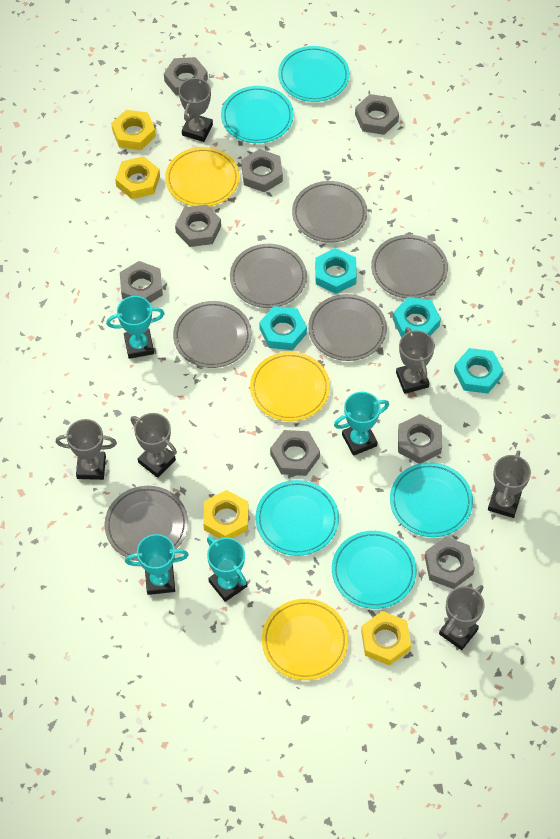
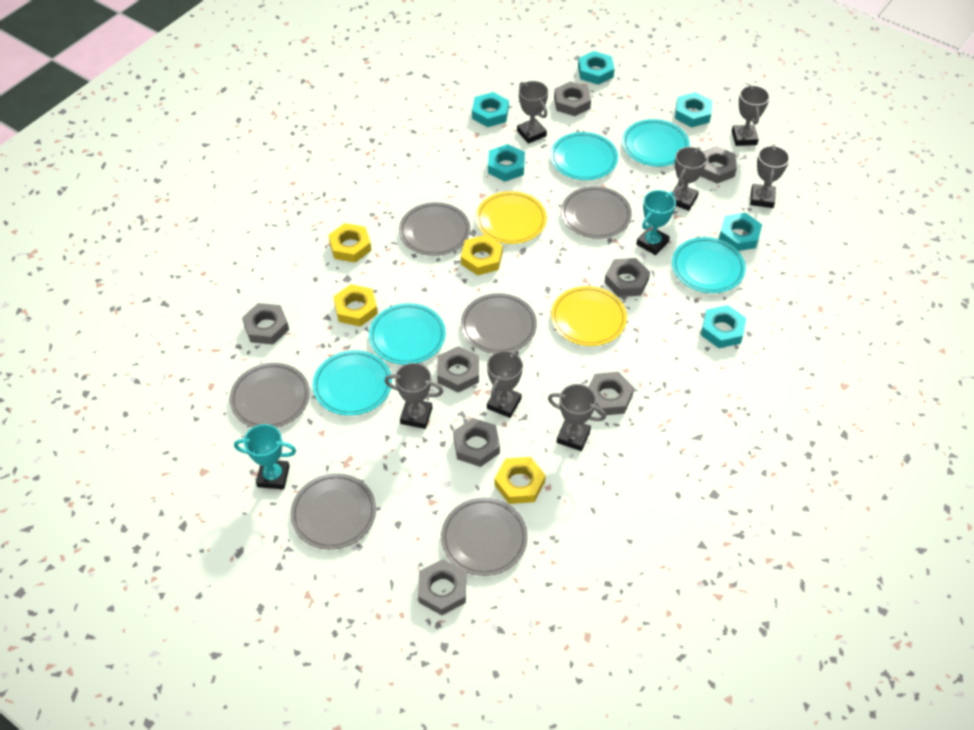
grey trophy: 6 -> 7
turquoise nut: 4 -> 6
turquoise trophy: 4 -> 2
yellow plate: 3 -> 2

